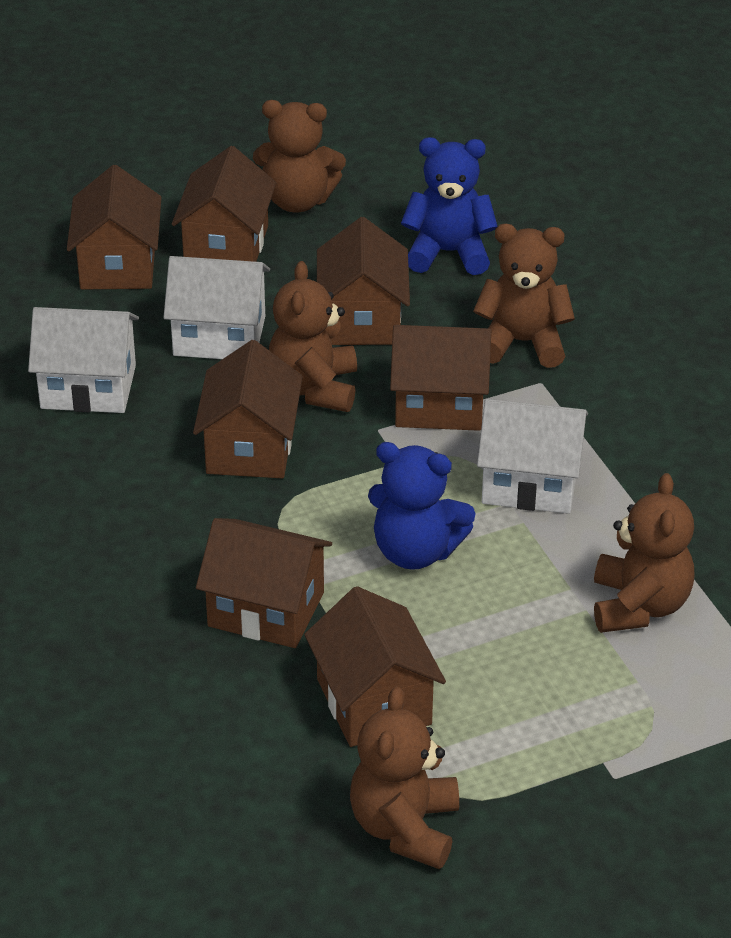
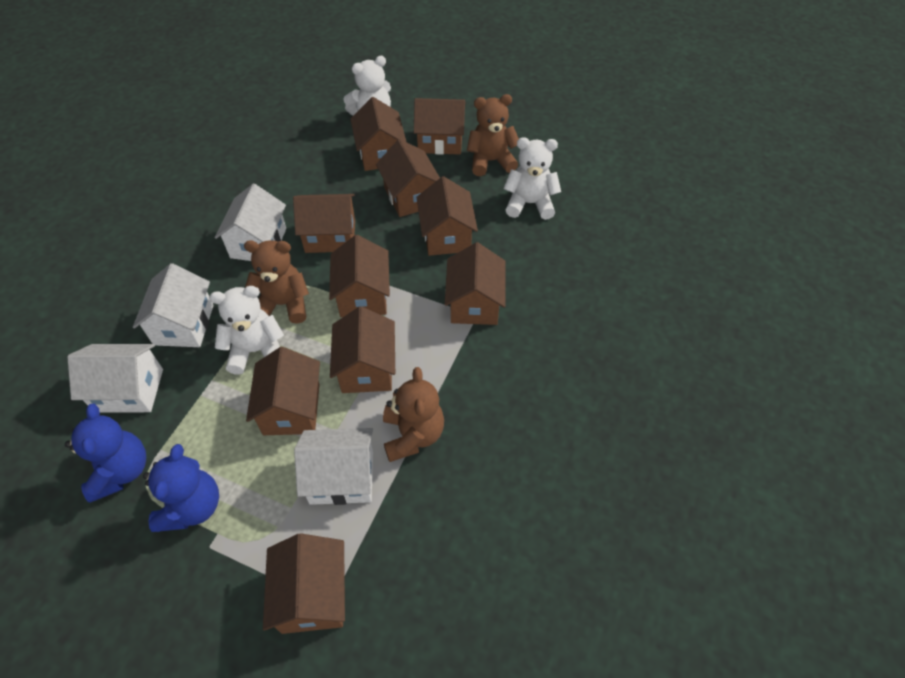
brown house: 7 -> 10
brown teddy bear: 5 -> 3
white house: 3 -> 4
white teddy bear: 0 -> 3

